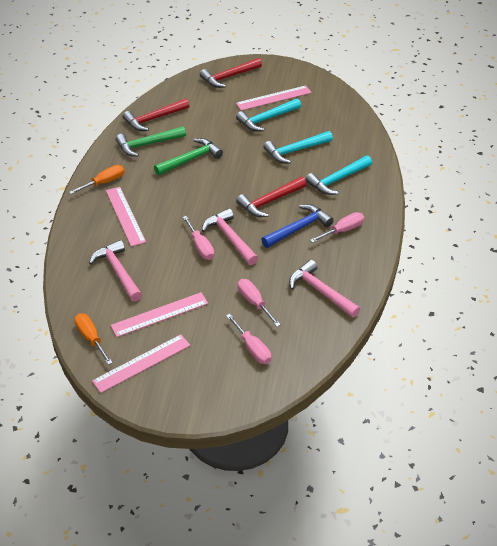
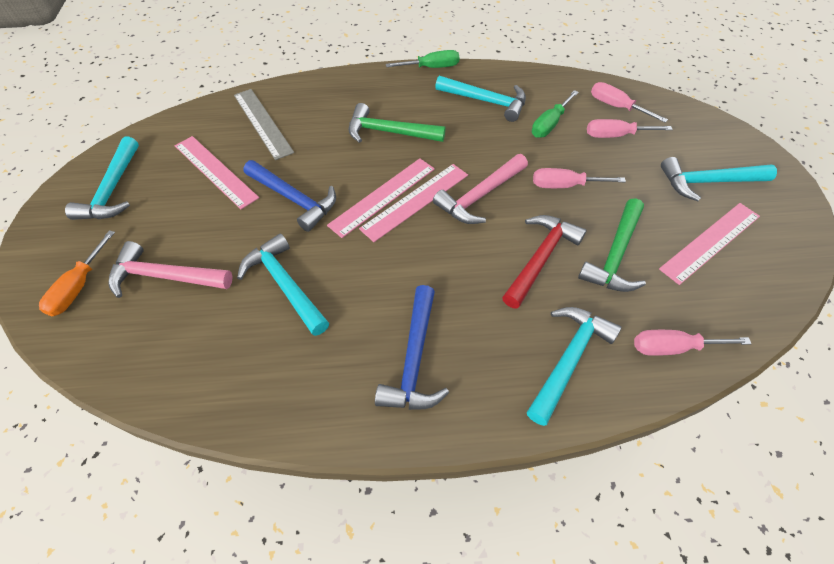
blue hammer: 1 -> 2
green screwdriver: 0 -> 2
grey ruler: 0 -> 1
orange screwdriver: 2 -> 1
pink hammer: 3 -> 2
red hammer: 3 -> 1
turquoise hammer: 3 -> 5

